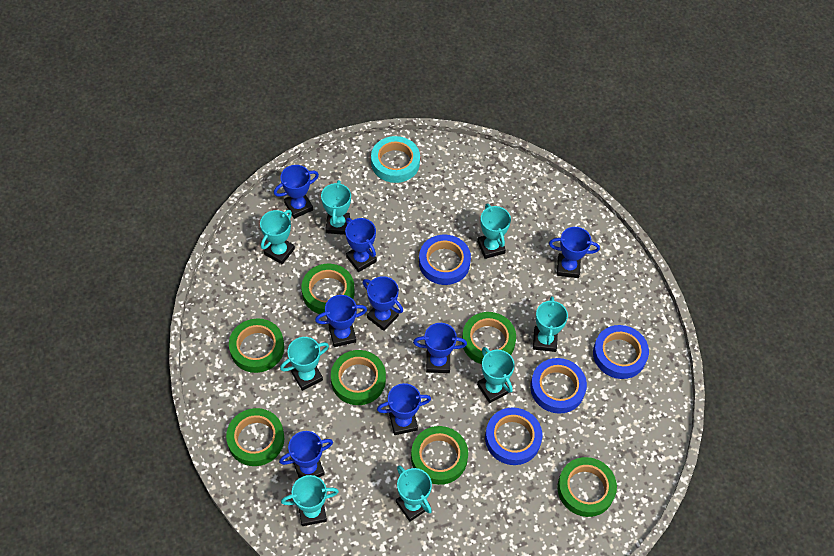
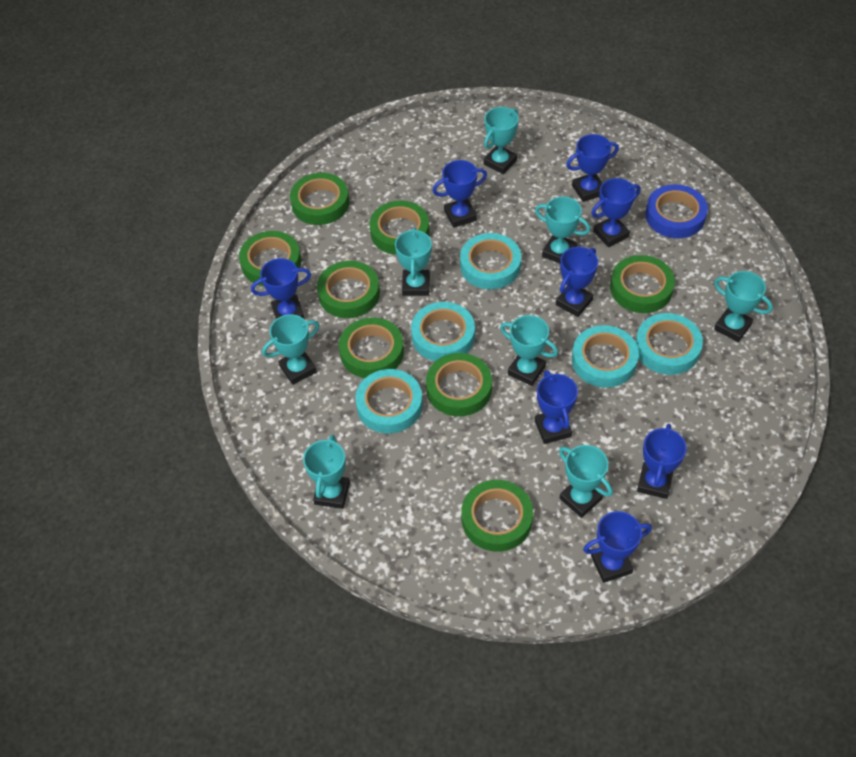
blue tape: 4 -> 1
green tape: 7 -> 8
turquoise tape: 1 -> 5

